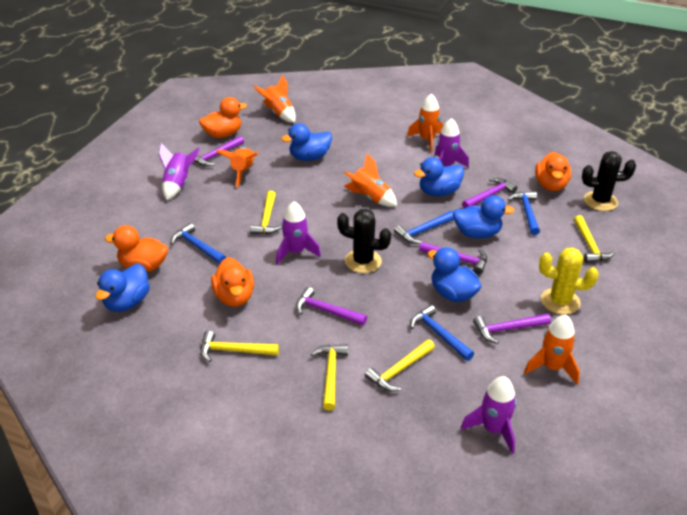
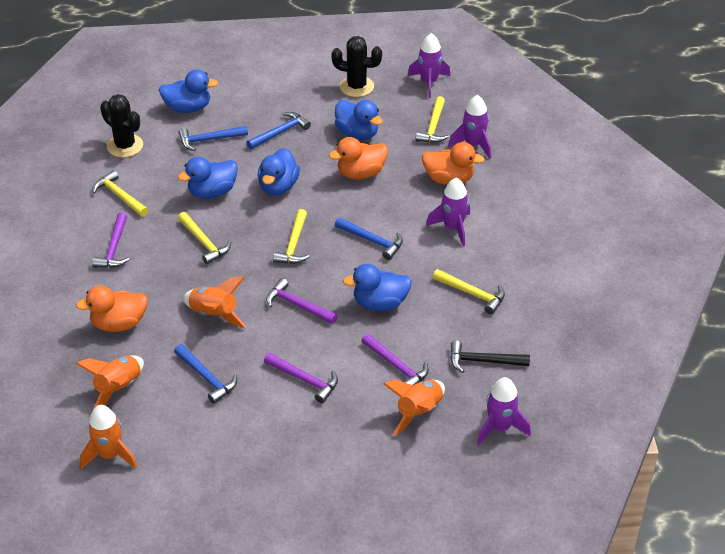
black hammer: 0 -> 1
orange duck: 4 -> 3
orange rocket: 5 -> 4
purple hammer: 5 -> 4
yellow cactus: 1 -> 0

